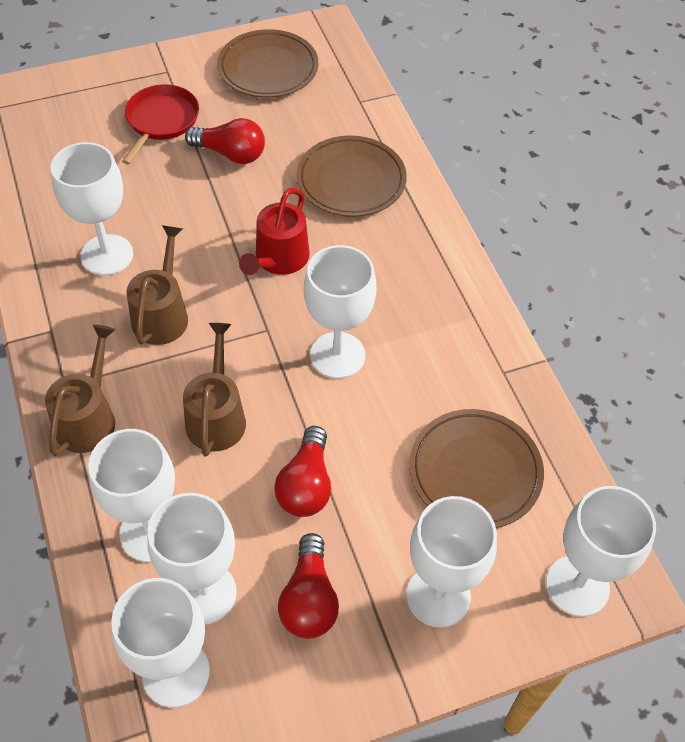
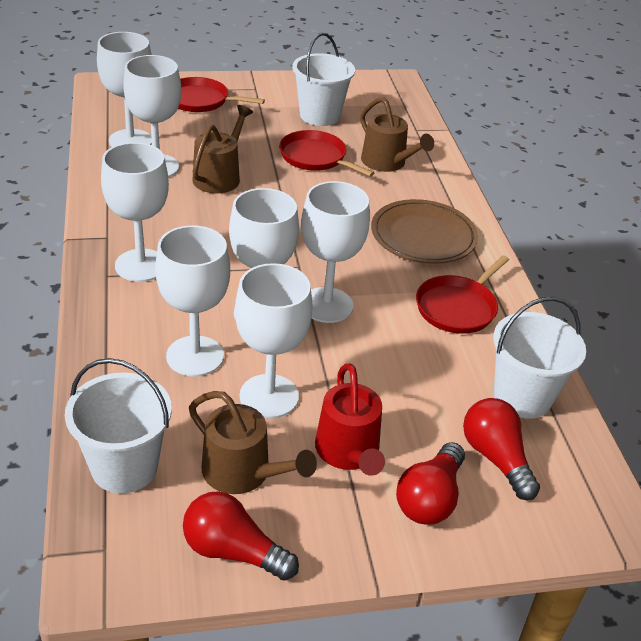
brown plate: 3 -> 1
red pan: 1 -> 3
white bucket: 0 -> 3

